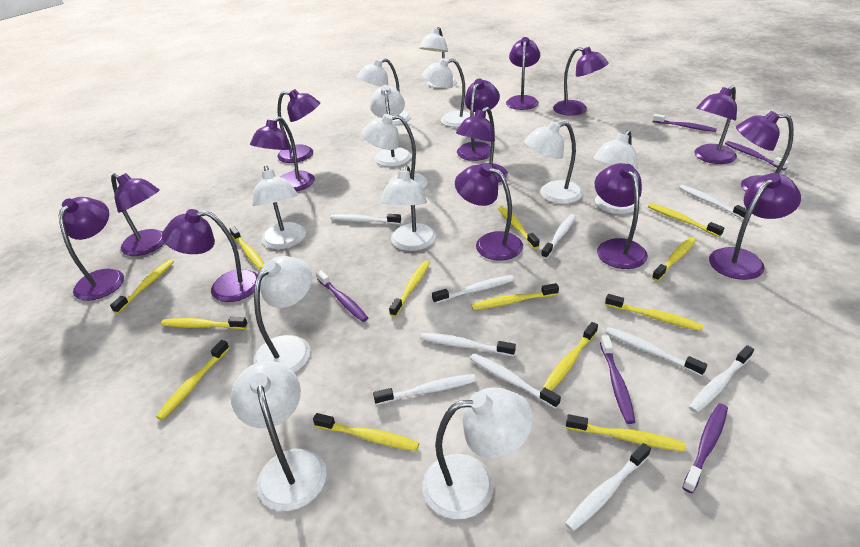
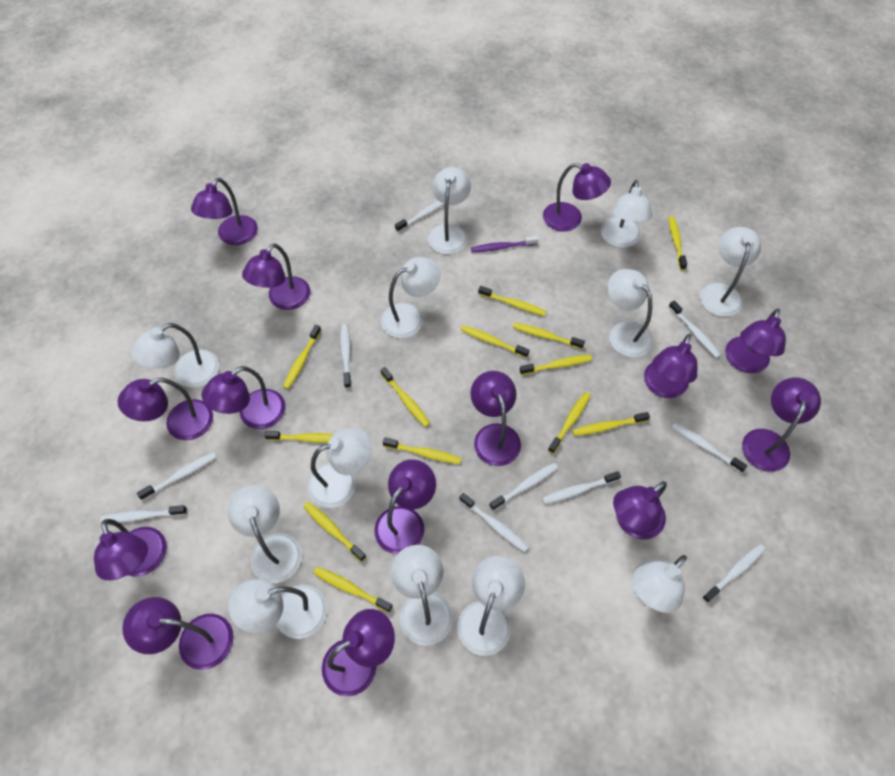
purple toothbrush: 5 -> 1

